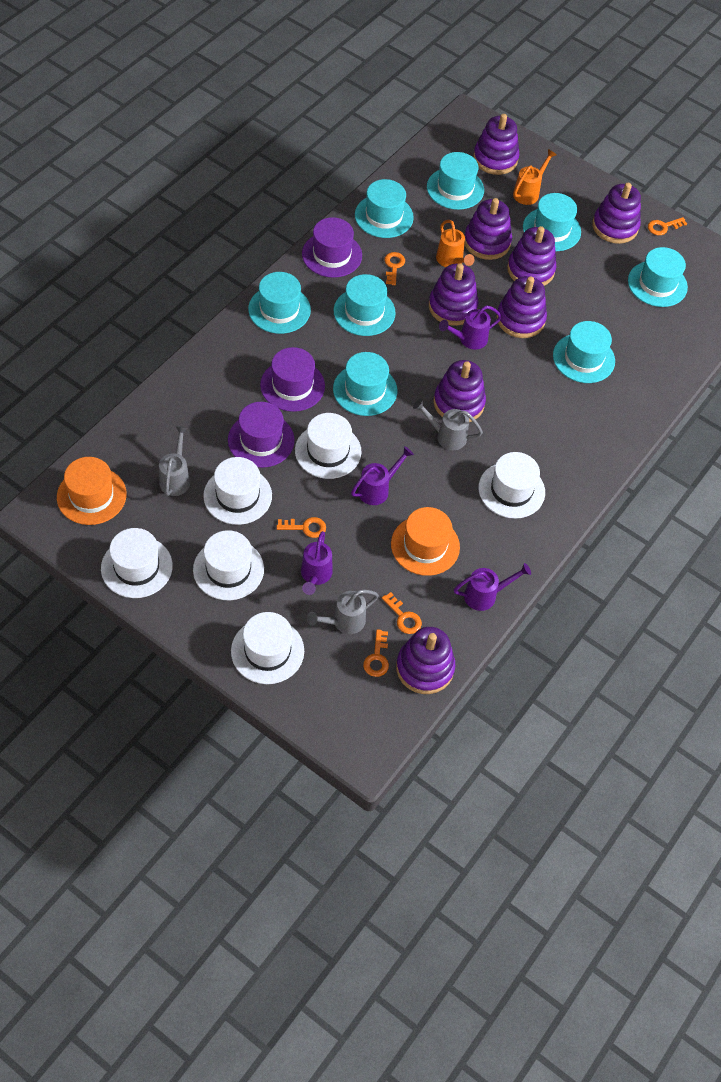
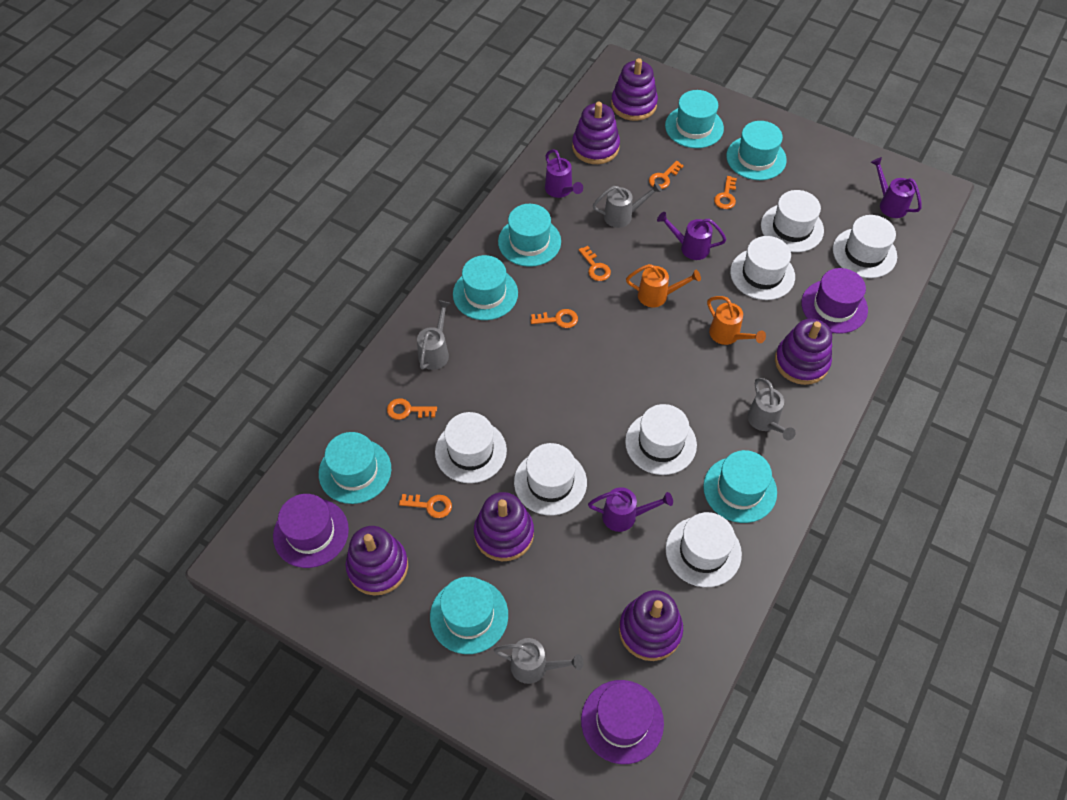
grey watering can: 3 -> 4
orange hat: 2 -> 0
orange key: 5 -> 6
purple stacking toy: 8 -> 6
turquoise hat: 8 -> 7
white hat: 6 -> 7

